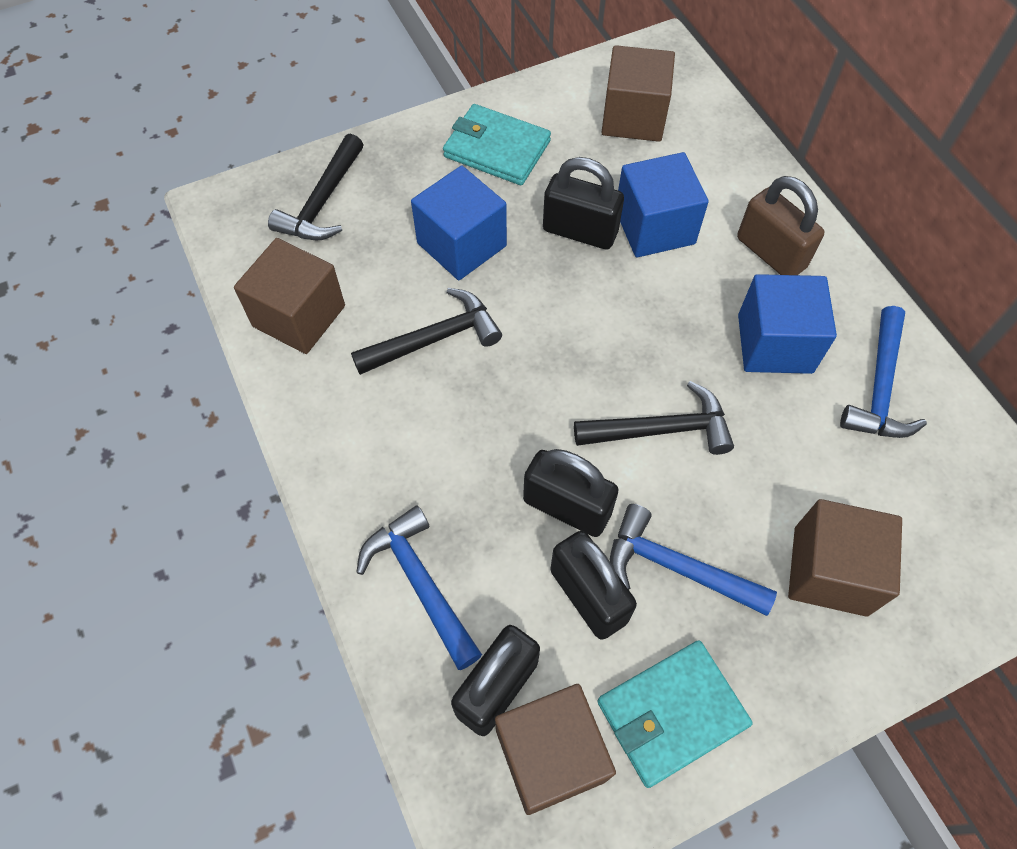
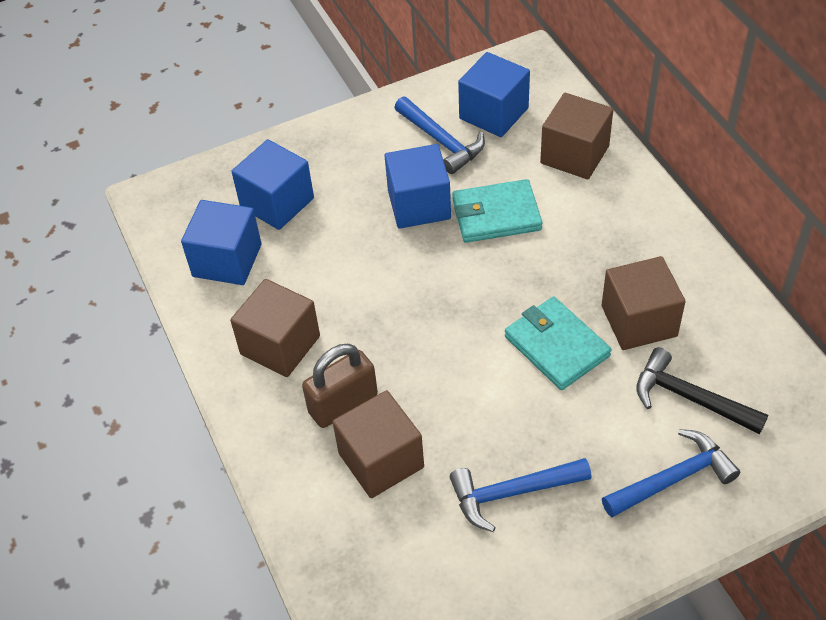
black hammer: 3 -> 1
black padlock: 4 -> 0
blue cube: 3 -> 4

